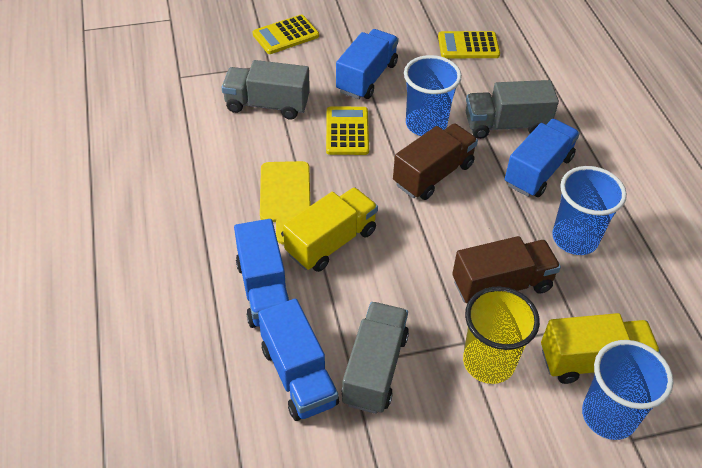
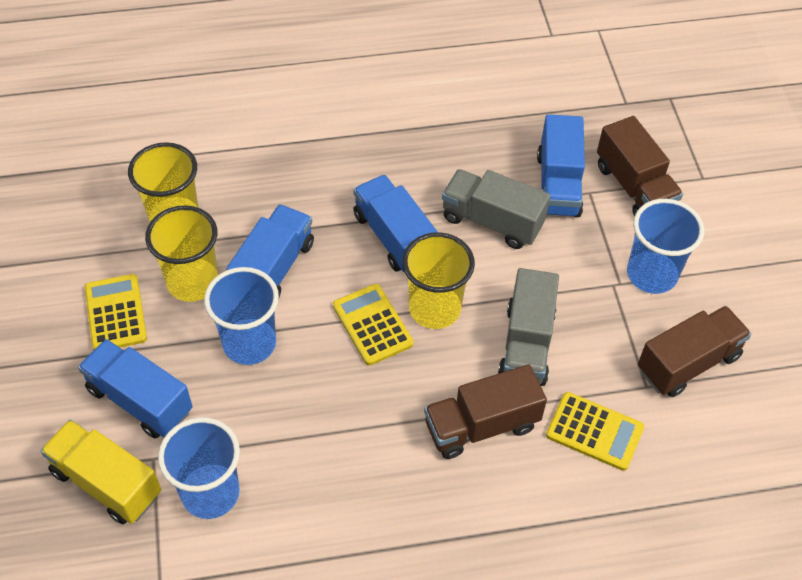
brown truck: 2 -> 3
grey truck: 3 -> 2
yellow cup: 1 -> 3
yellow cutting board: 1 -> 0
yellow truck: 2 -> 1

